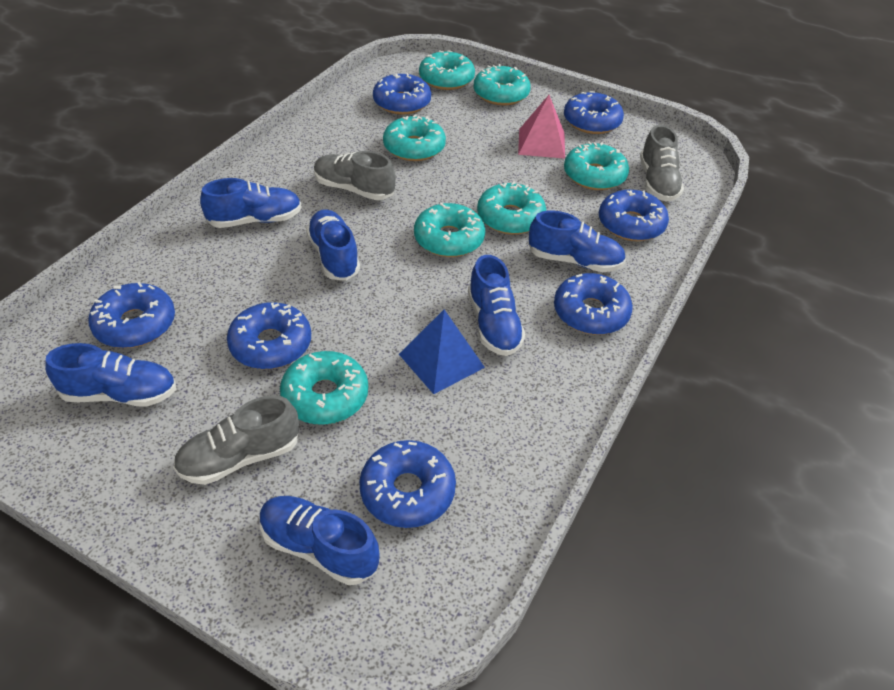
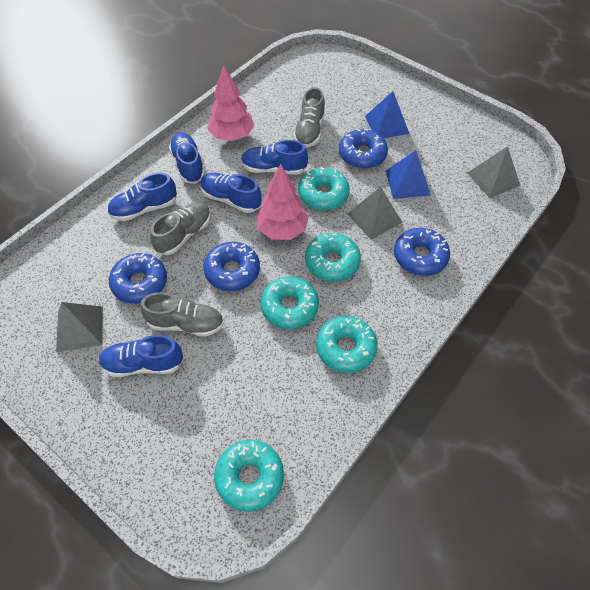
blue donut: 7 -> 4
blue pyramid: 1 -> 2
blue shoe: 6 -> 5
grey pyramid: 0 -> 3
pink pyramid: 1 -> 0
pink tree: 0 -> 2
turquoise donut: 7 -> 5

